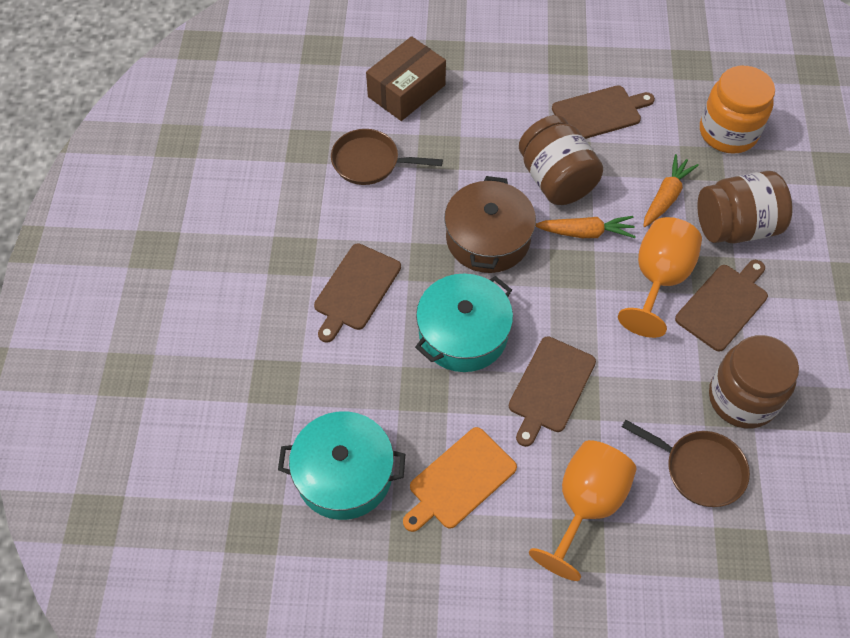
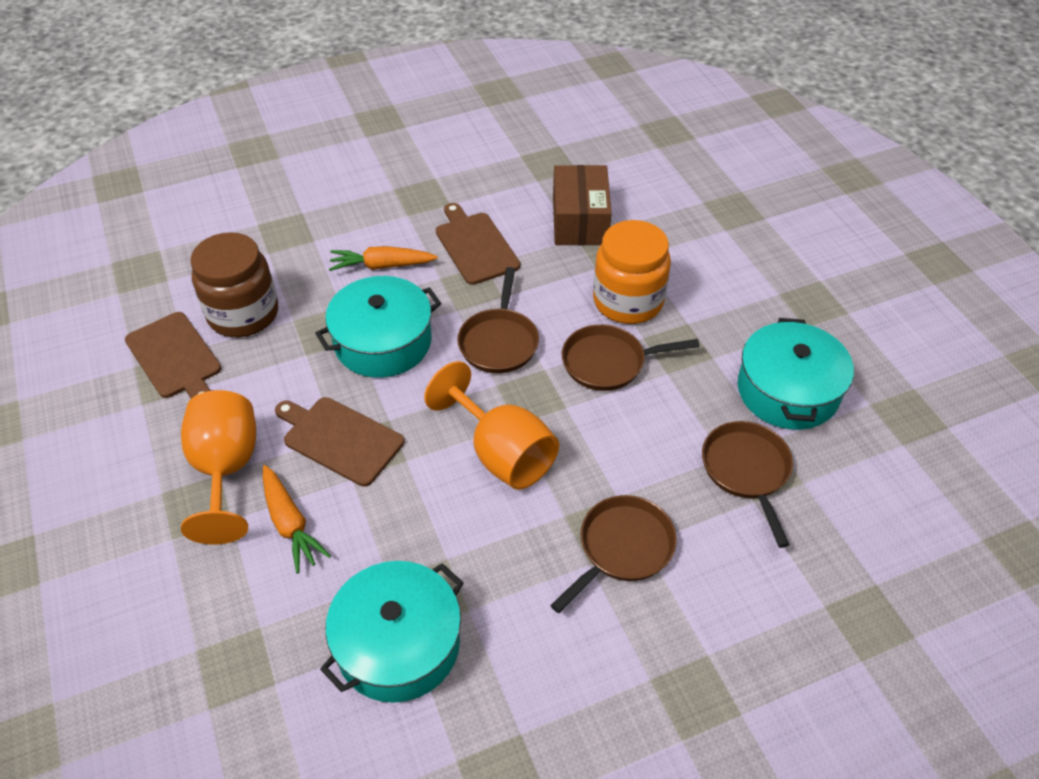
brown cutting board: 4 -> 3
brown jar: 3 -> 1
brown pan: 2 -> 4
brown pot: 1 -> 0
orange cutting board: 1 -> 0
turquoise pot: 2 -> 3

